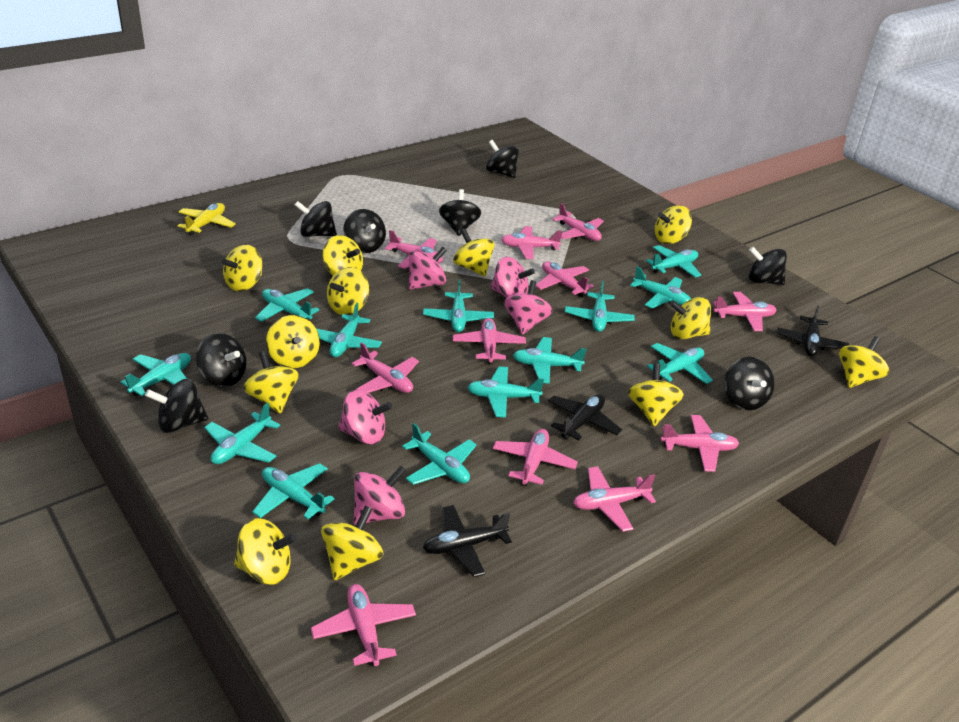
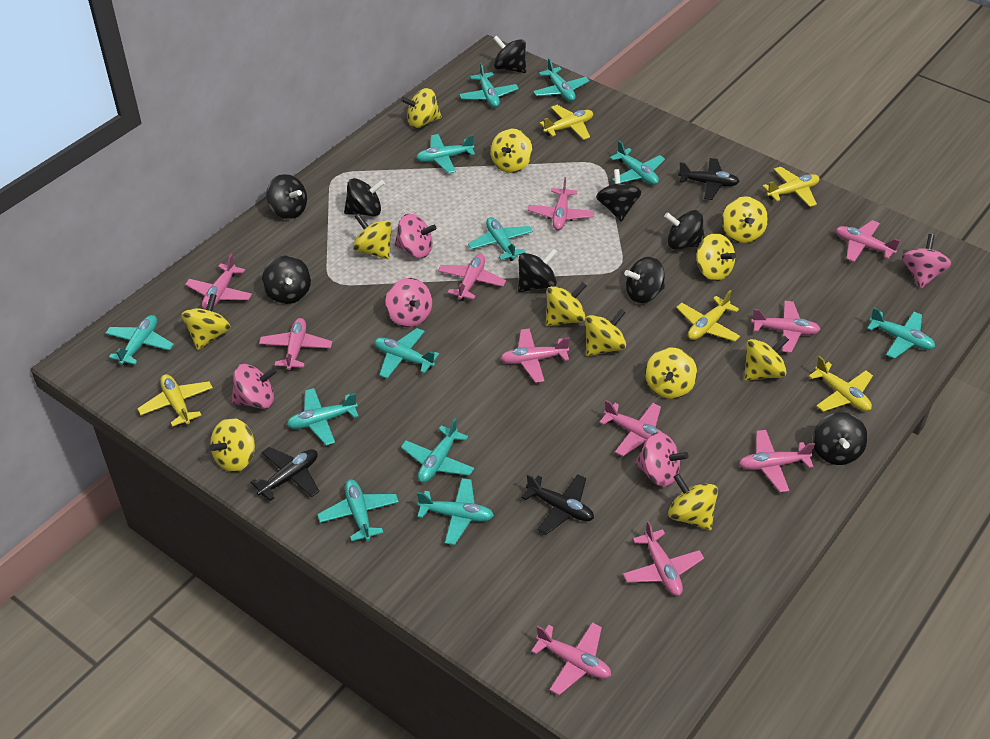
black spinning top: 8 -> 9
turquoise plane: 13 -> 12
yellow plane: 1 -> 5

